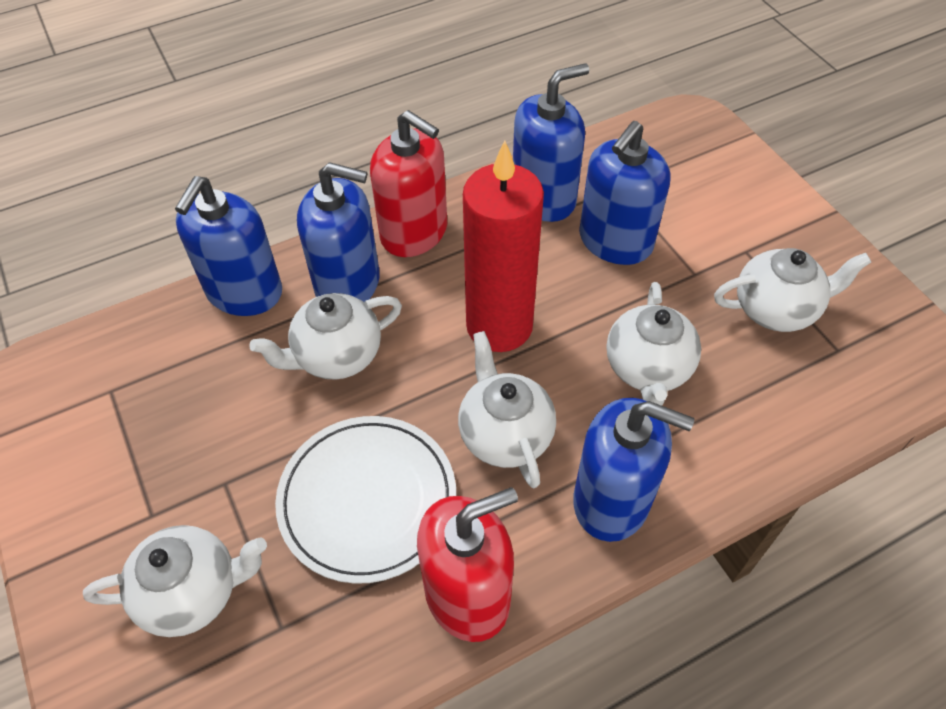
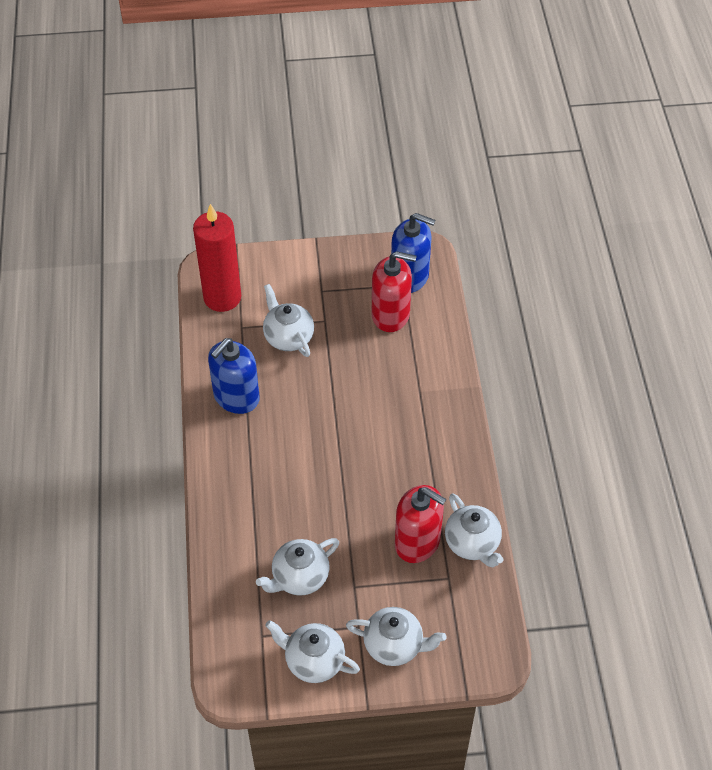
blue soap dispenser: 5 -> 2
white plate: 1 -> 0

